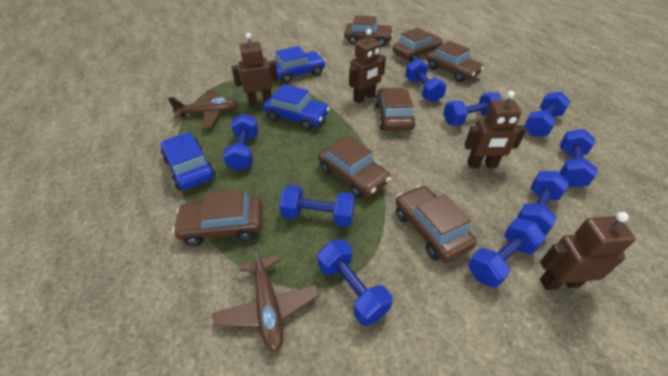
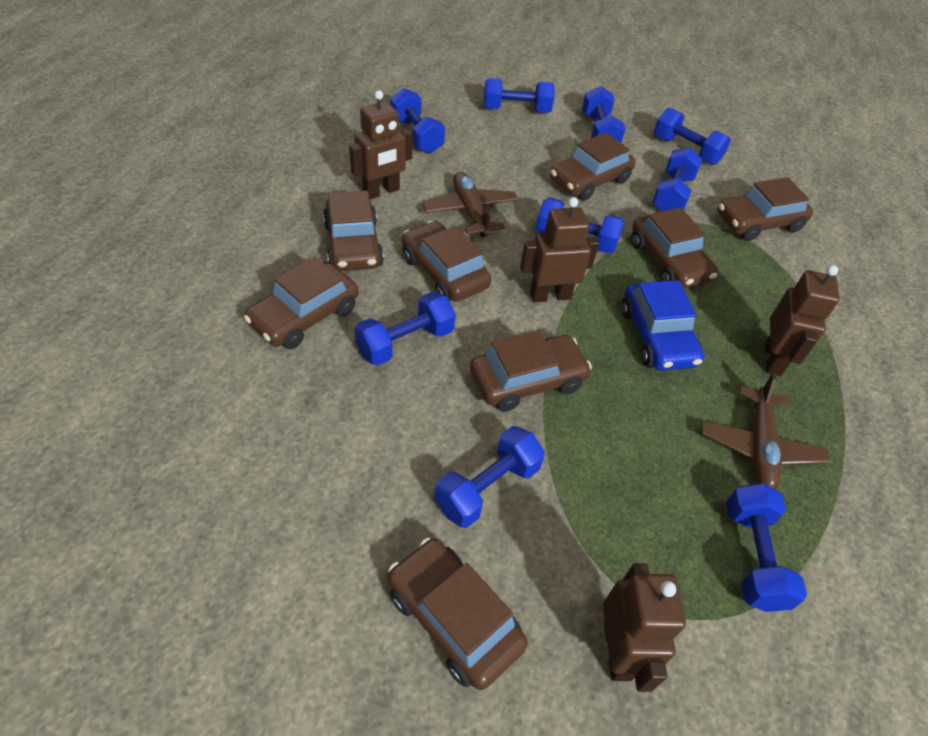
blue car: 3 -> 1
brown car: 7 -> 8

